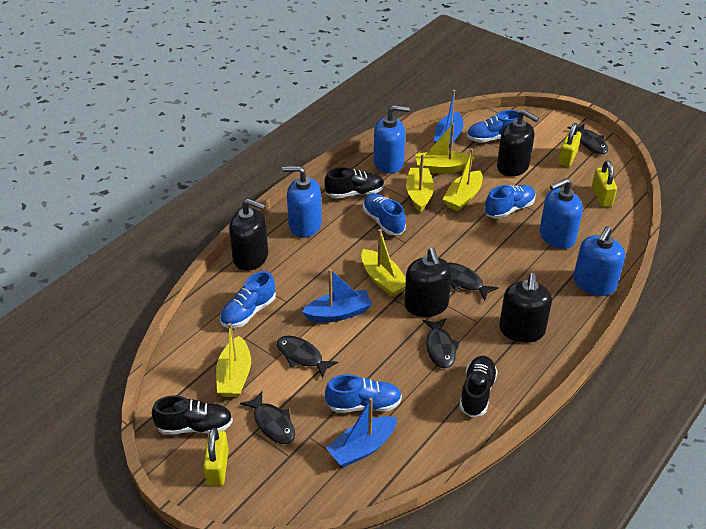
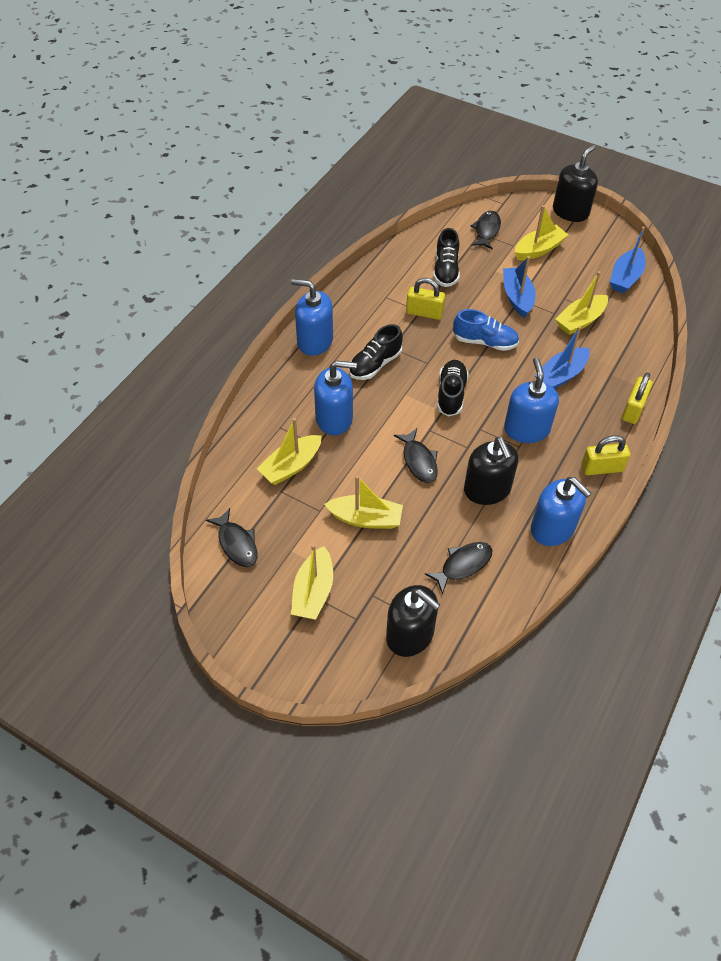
black fish: 5 -> 4
black soap dispenser: 4 -> 3
blue shoe: 5 -> 1

